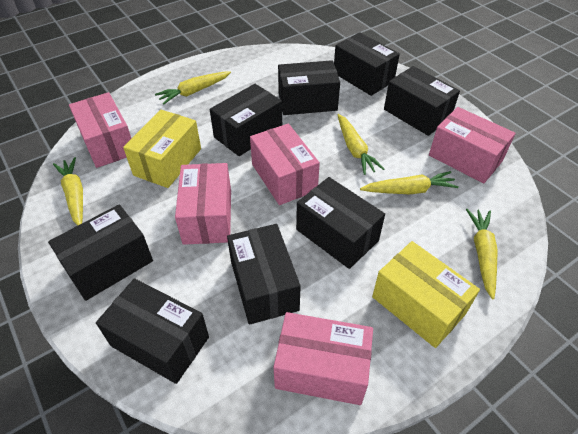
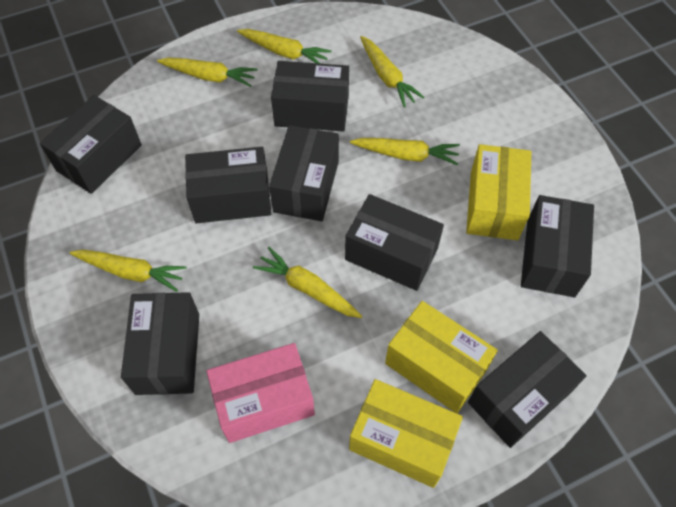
pink box: 5 -> 1
yellow box: 2 -> 3
yellow carrot: 5 -> 6

